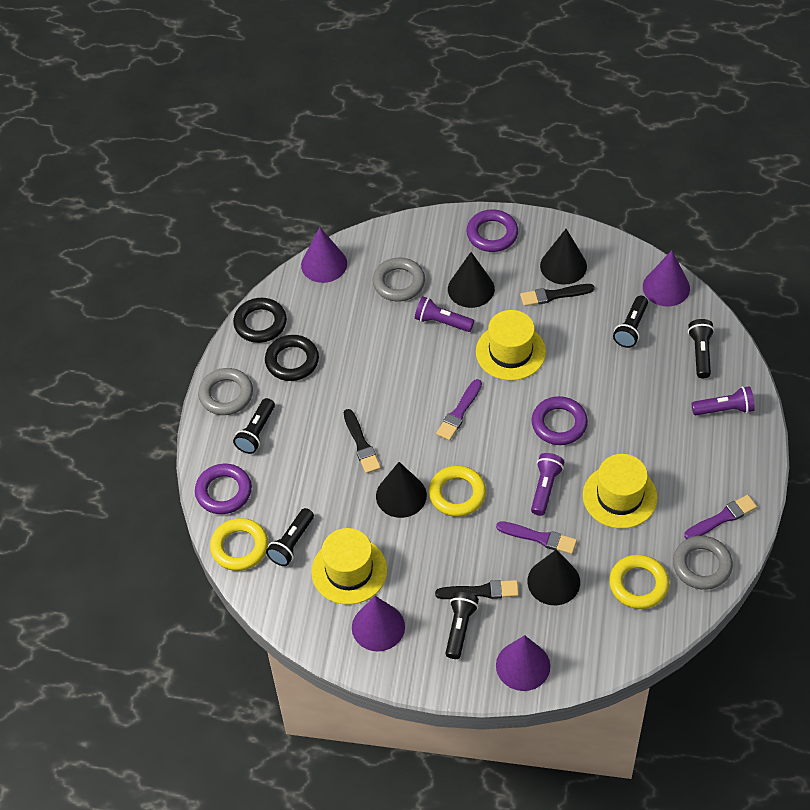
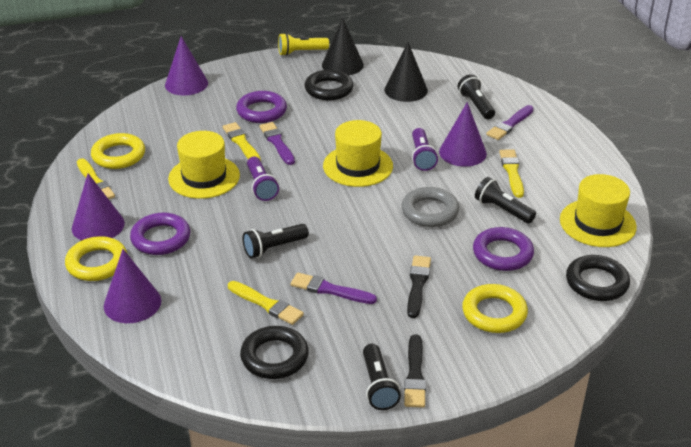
black brush: 3 -> 2
black cone: 4 -> 2
black flashlight: 5 -> 4
black ring: 2 -> 3
grey ring: 3 -> 1
purple flashlight: 3 -> 2
yellow brush: 0 -> 4
yellow flashlight: 0 -> 1

